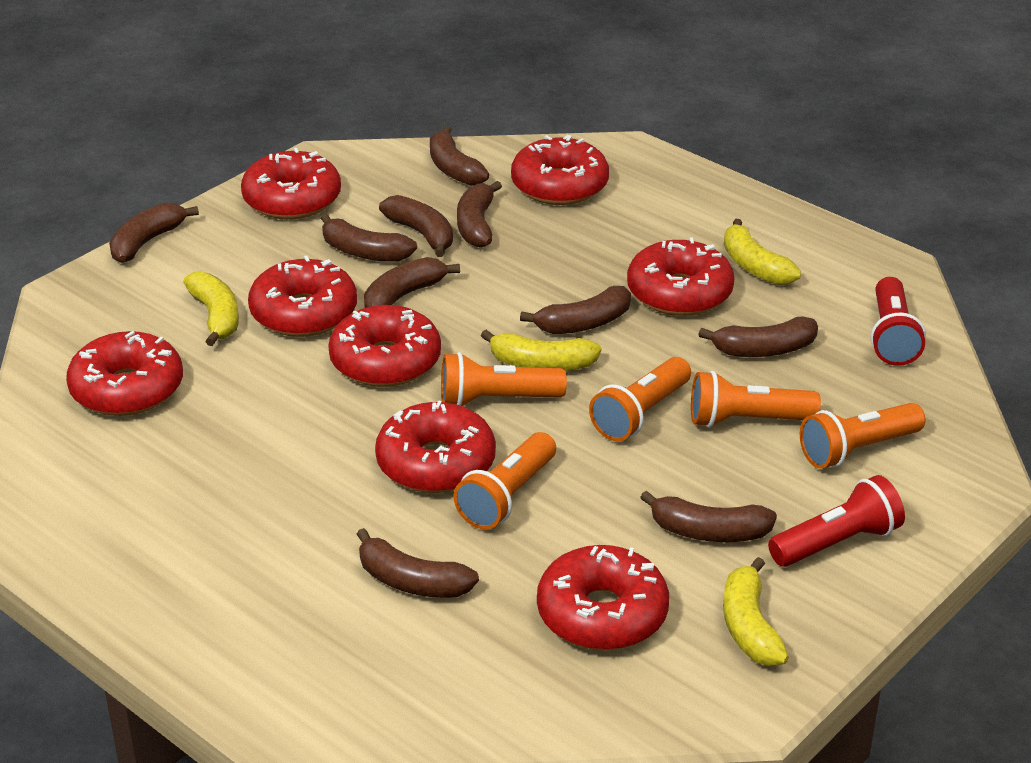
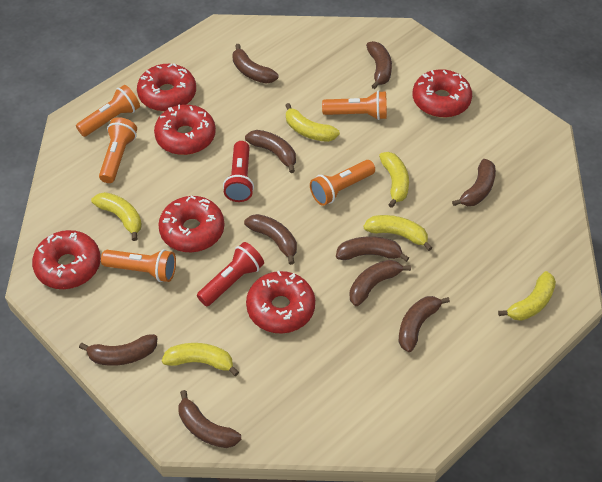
red donut: 8 -> 6
yellow banana: 4 -> 6

